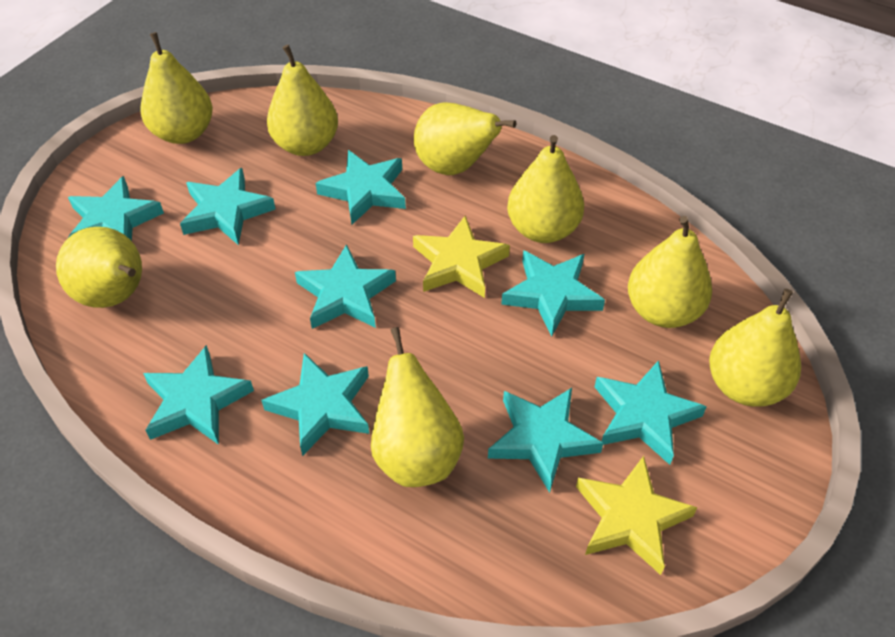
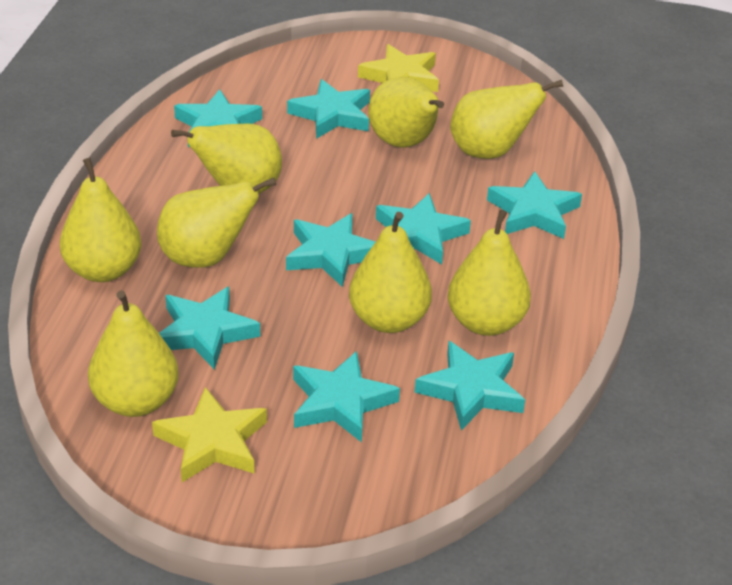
turquoise star: 9 -> 8

